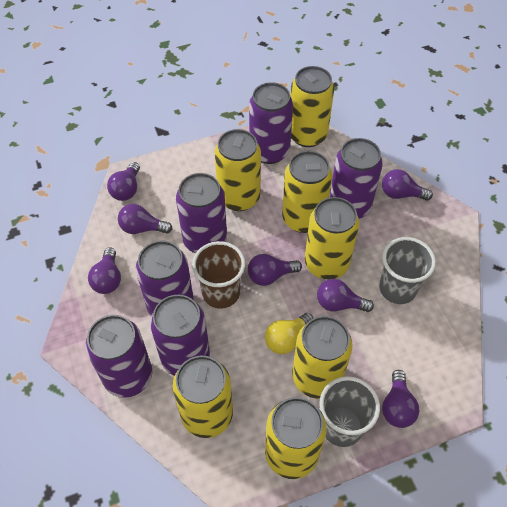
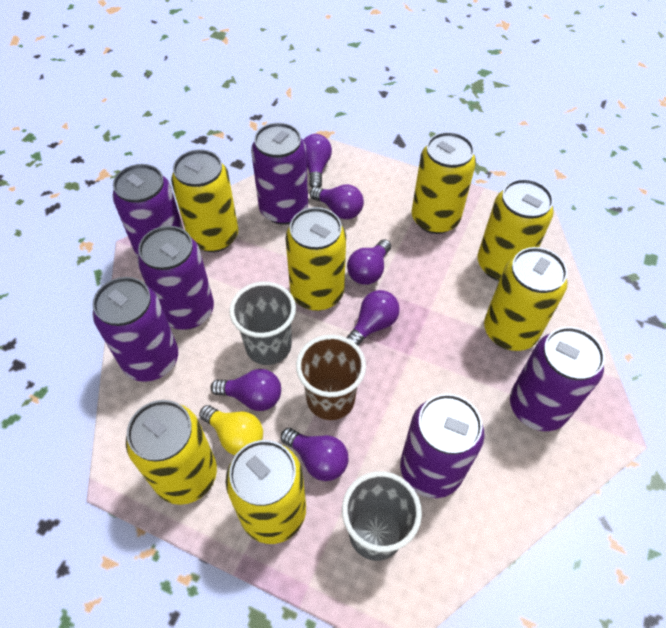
purple light bulb: 7 -> 6

